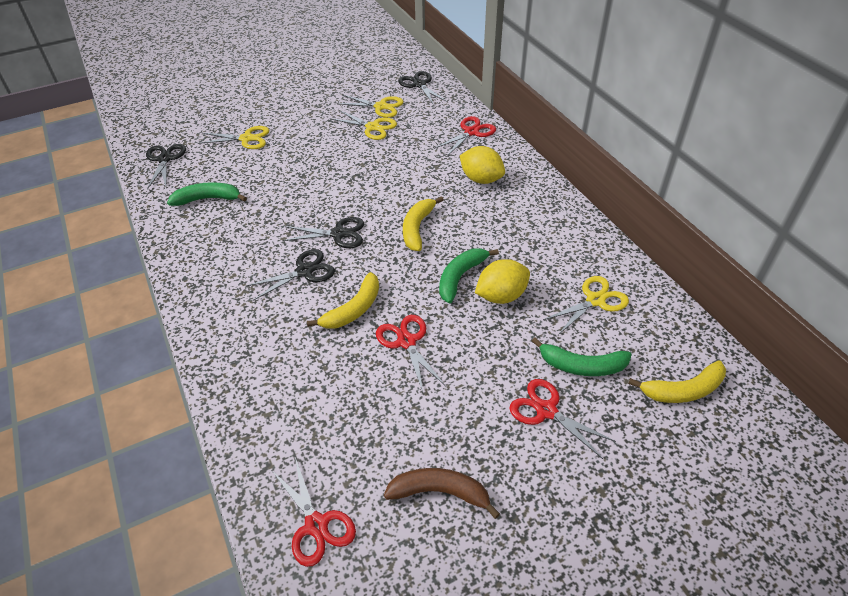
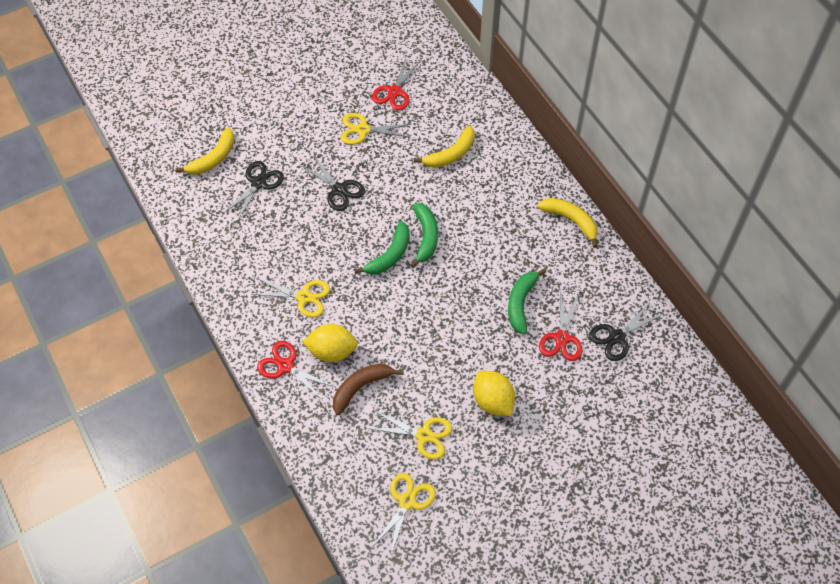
black scissors: 4 -> 3
red scissors: 4 -> 3

